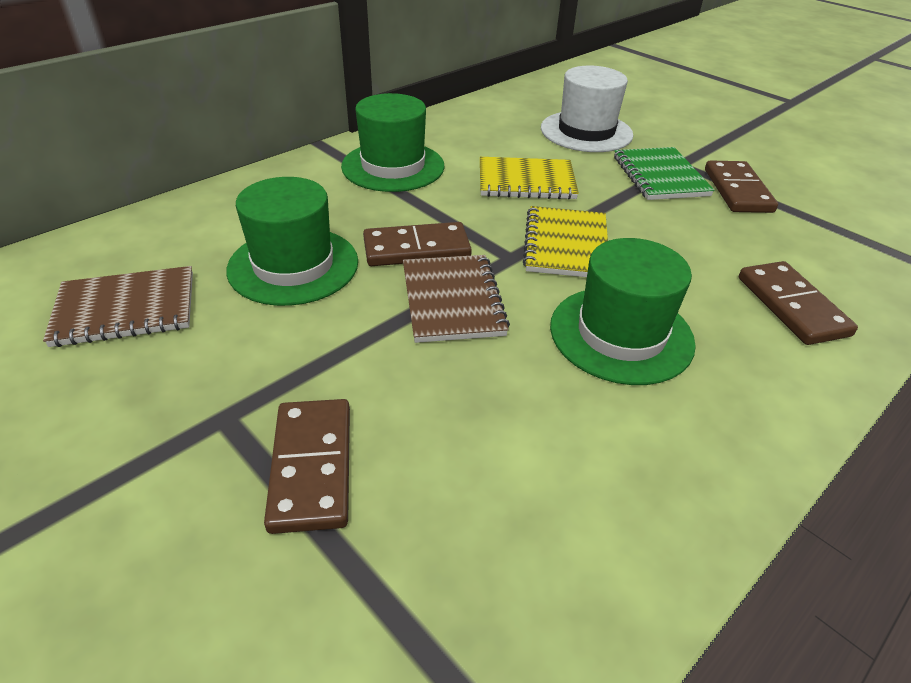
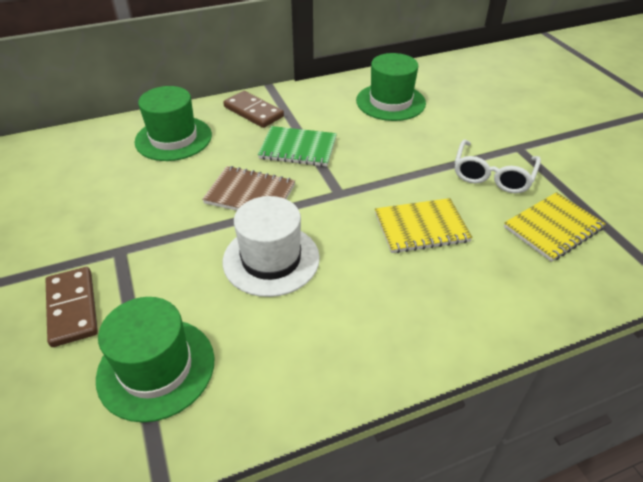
brown domino: 4 -> 2
brown notebook: 2 -> 1
white glasses: 0 -> 1

